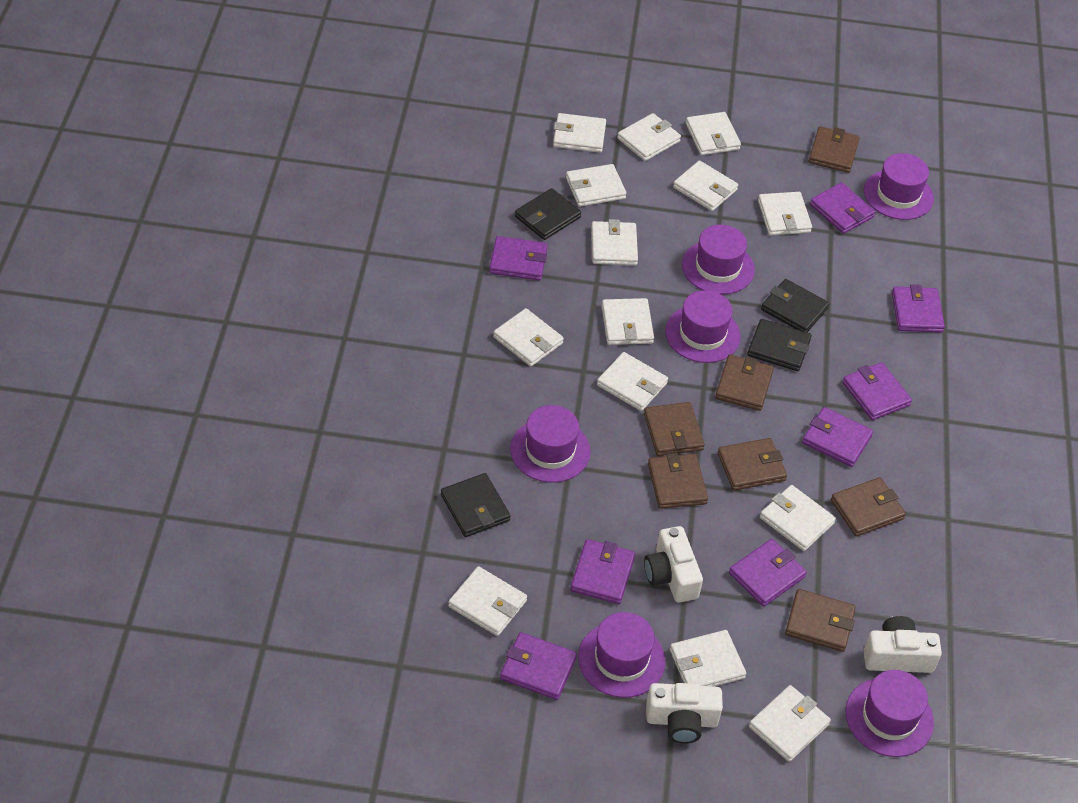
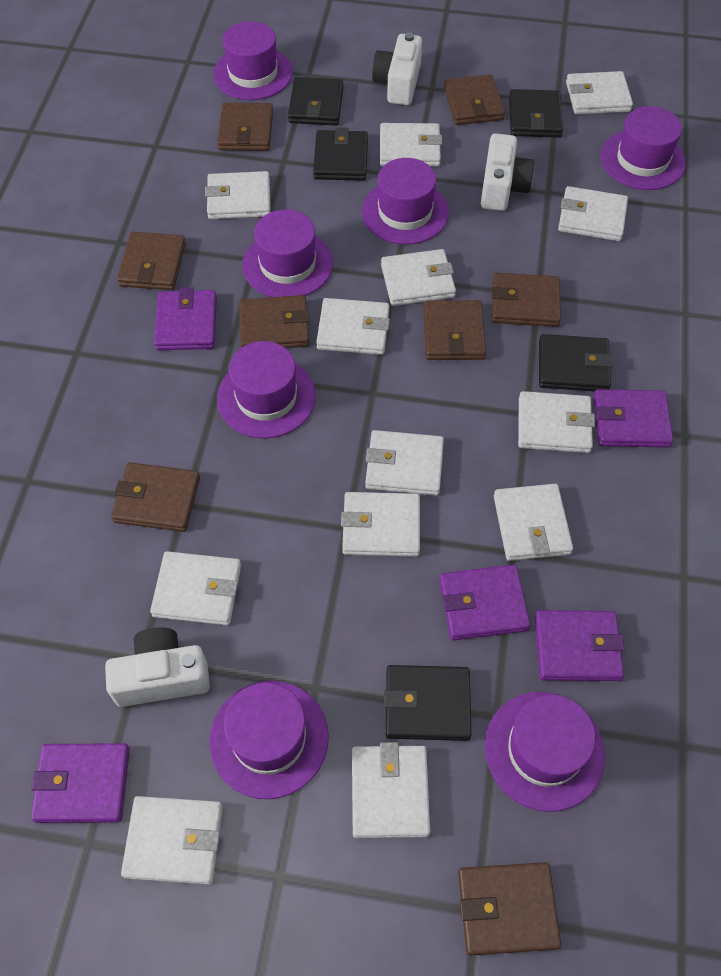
black wallet: 4 -> 5
brown wallet: 7 -> 8
purple hat: 6 -> 7
purple wallet: 8 -> 5
white wallet: 14 -> 13

